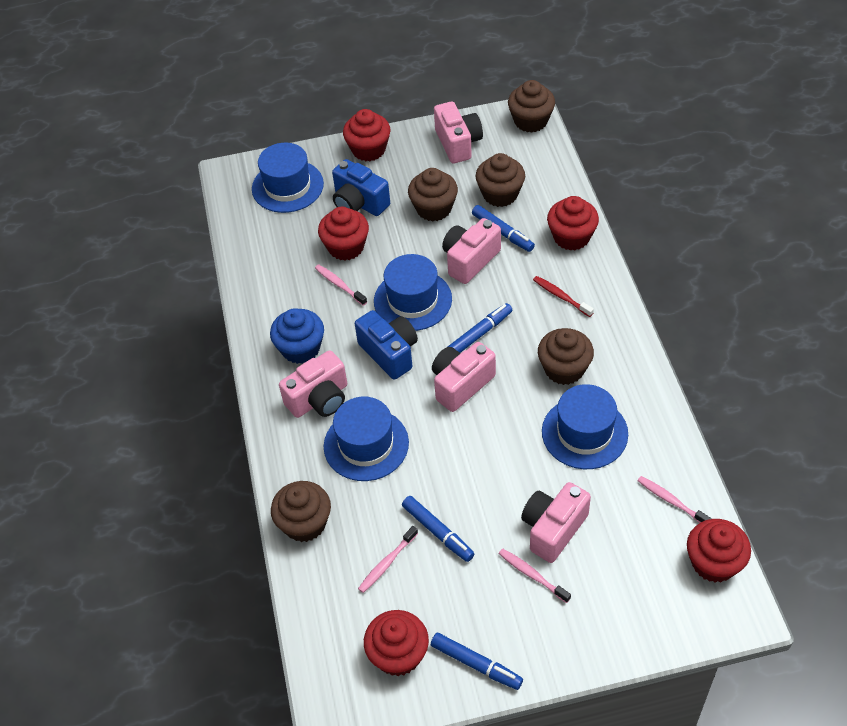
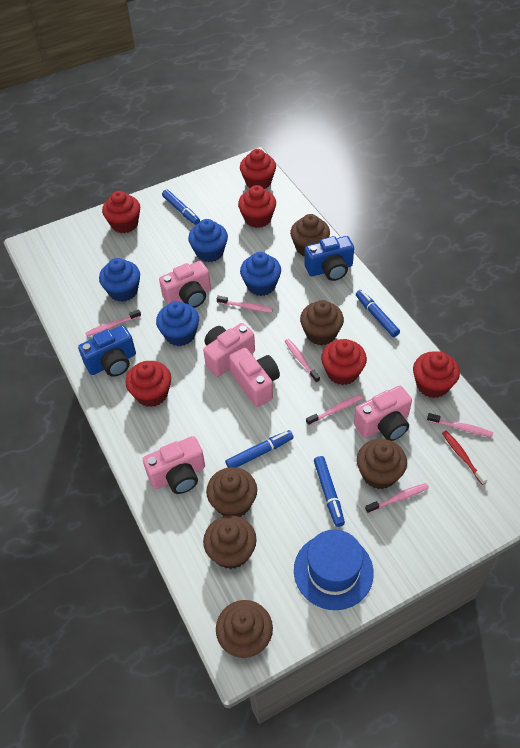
blue cupcake: 1 -> 4
blue hat: 4 -> 1
brown cupcake: 5 -> 6
pink toothbrush: 4 -> 6
red cupcake: 5 -> 6

